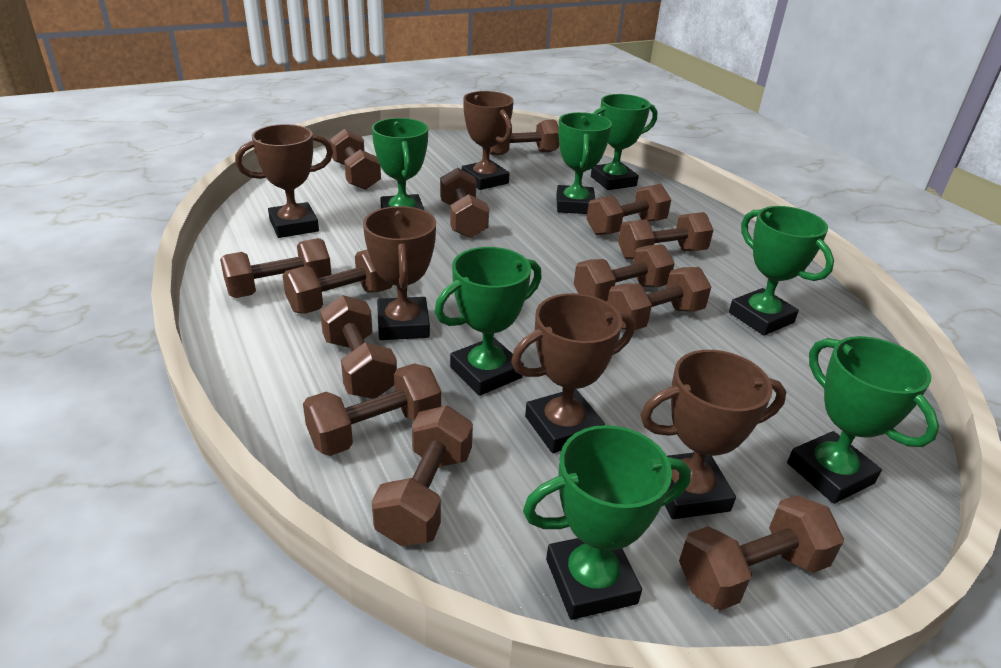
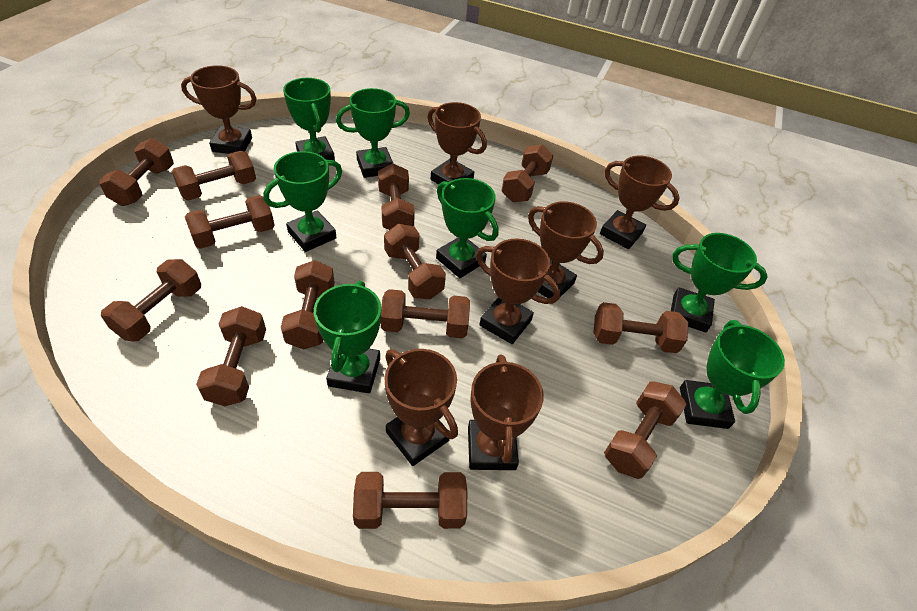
brown trophy: 5 -> 7

